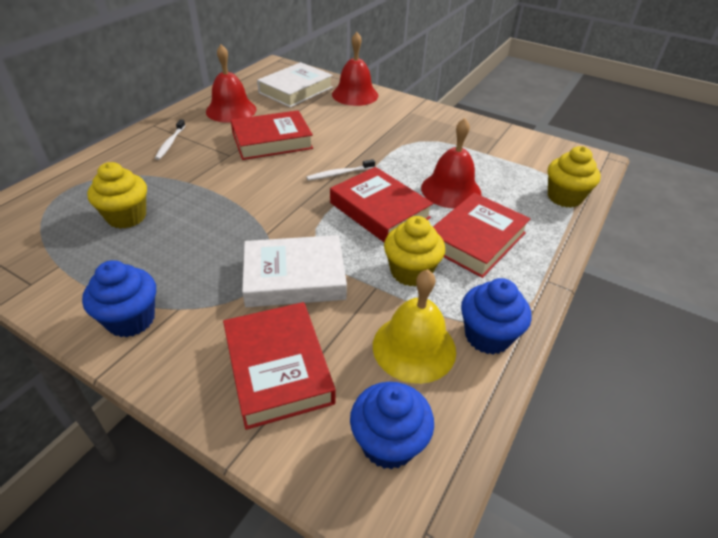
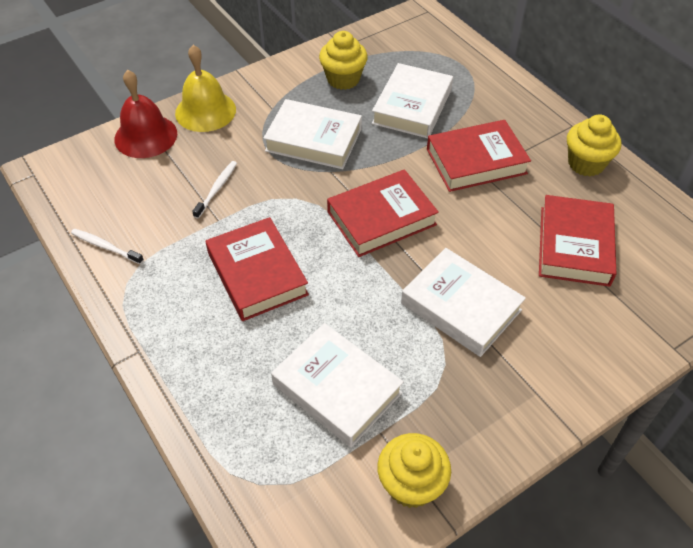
blue cupcake: 3 -> 0
red bell: 3 -> 1
white book: 2 -> 4

